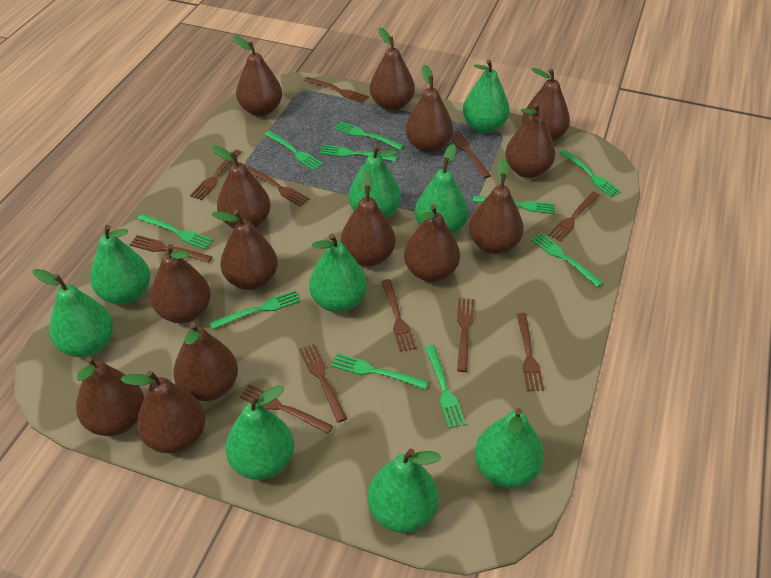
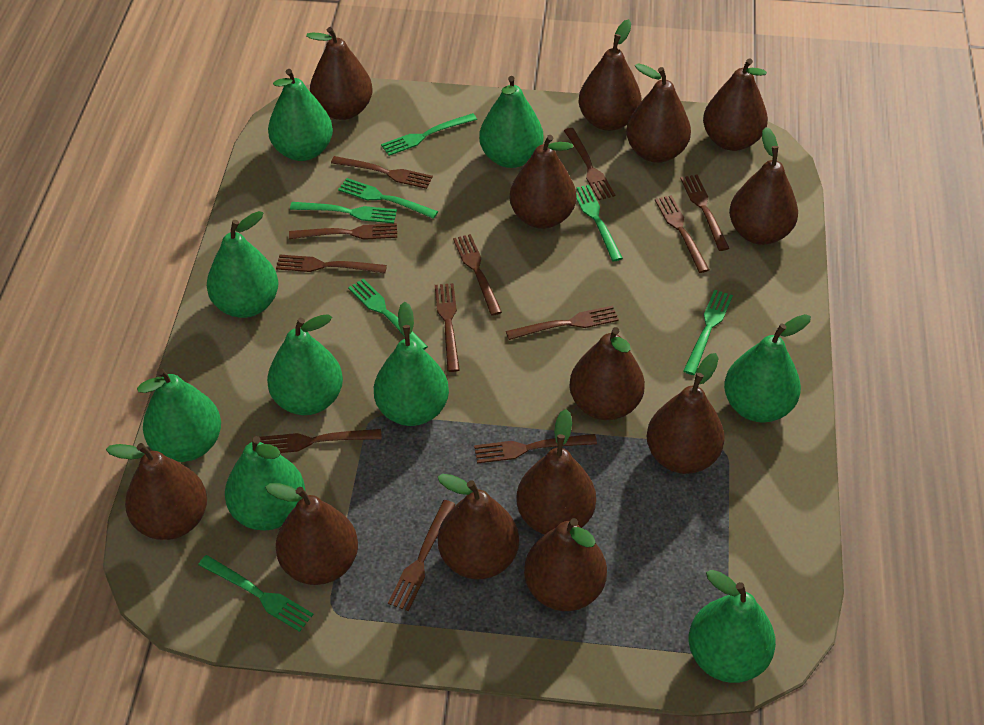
brown fork: 11 -> 12
brown pear: 14 -> 13
green fork: 10 -> 7

